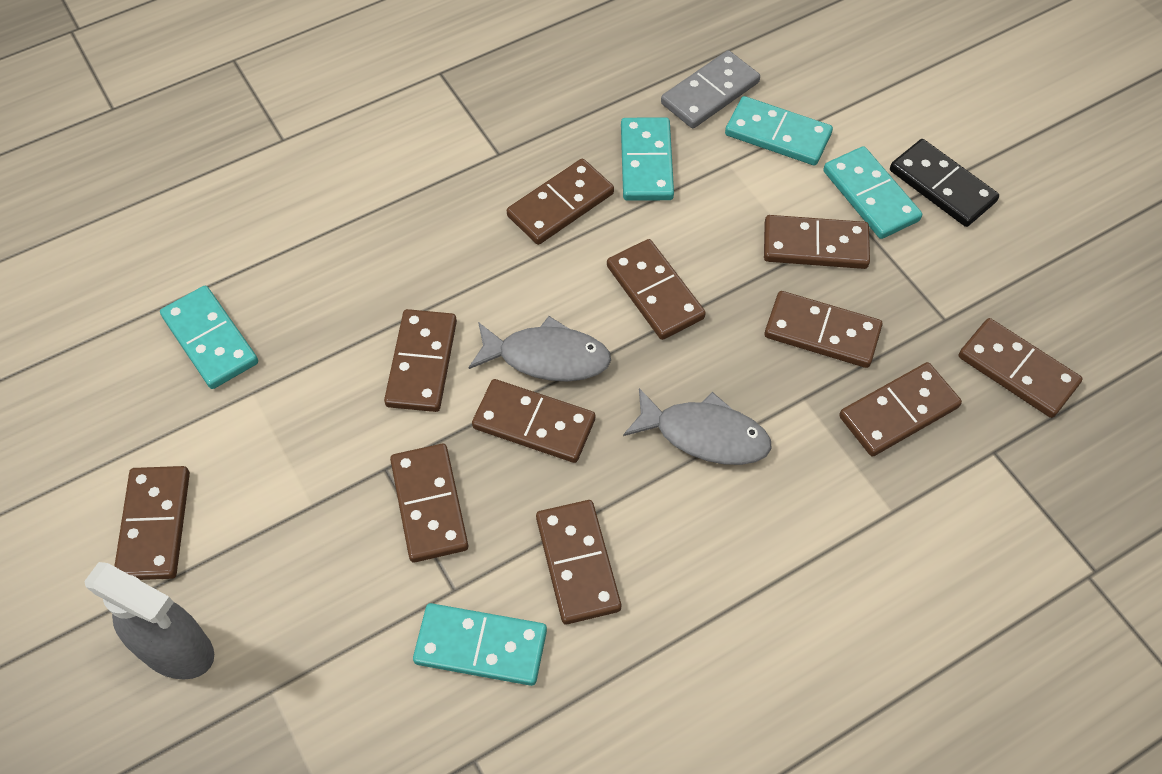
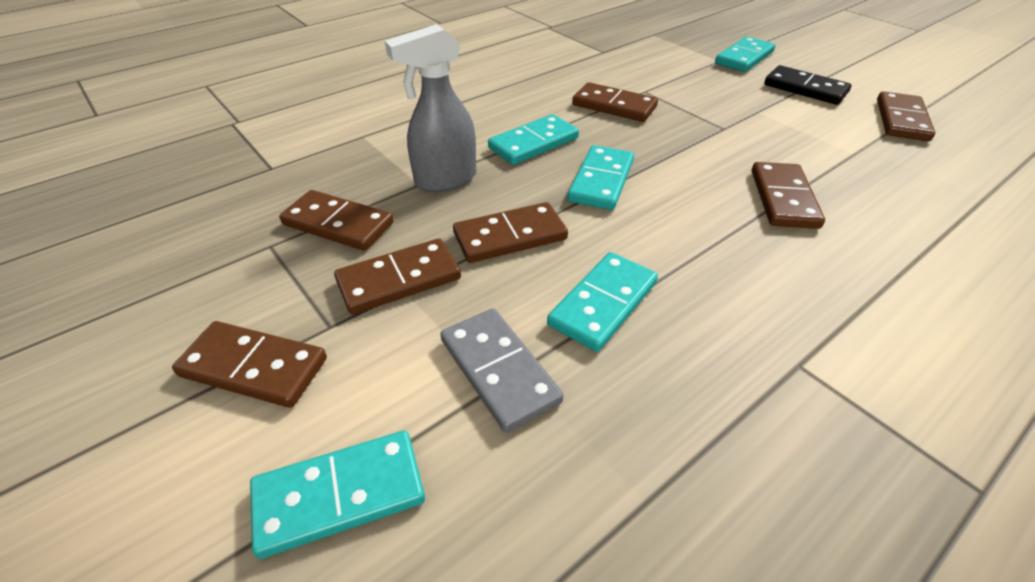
brown domino: 11 -> 7
grey fish: 2 -> 0

